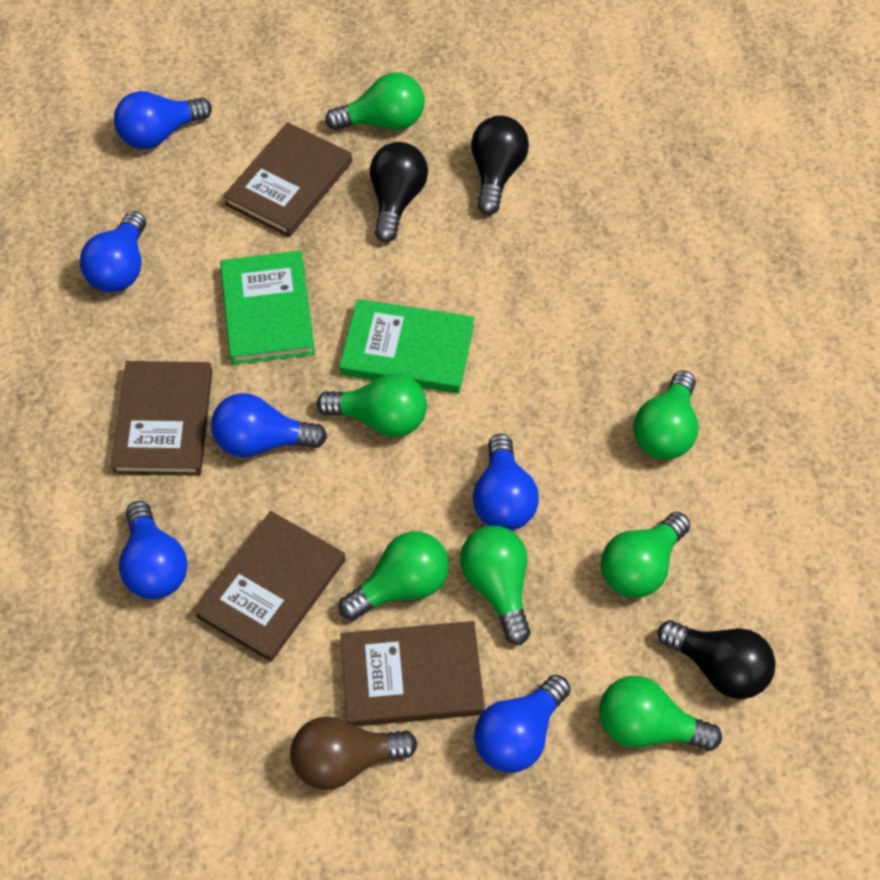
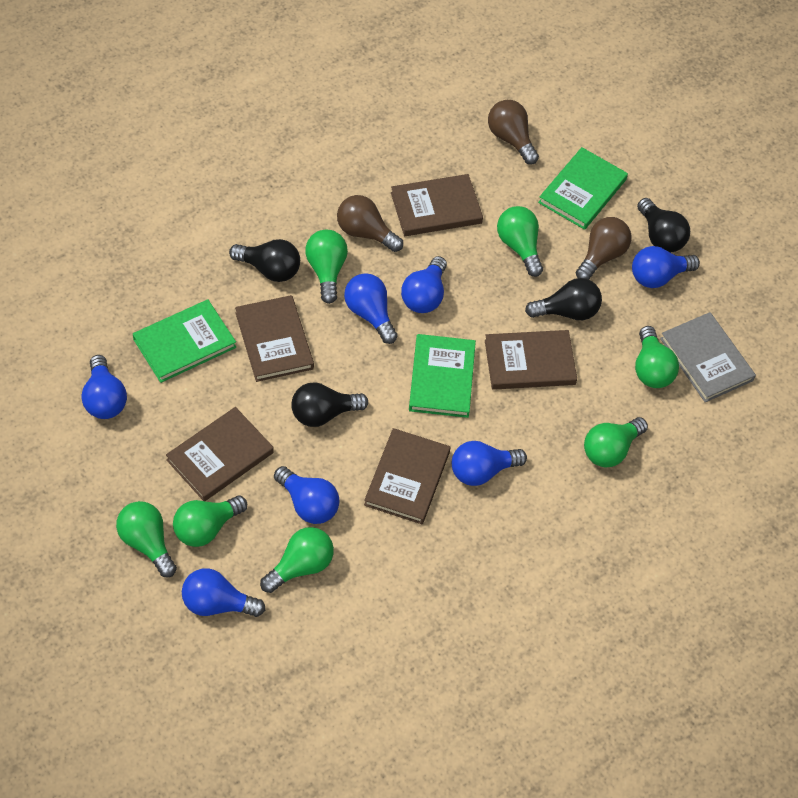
black light bulb: 3 -> 4
blue light bulb: 6 -> 7
brown book: 4 -> 5
brown light bulb: 1 -> 3
green book: 2 -> 3
grey book: 0 -> 1

